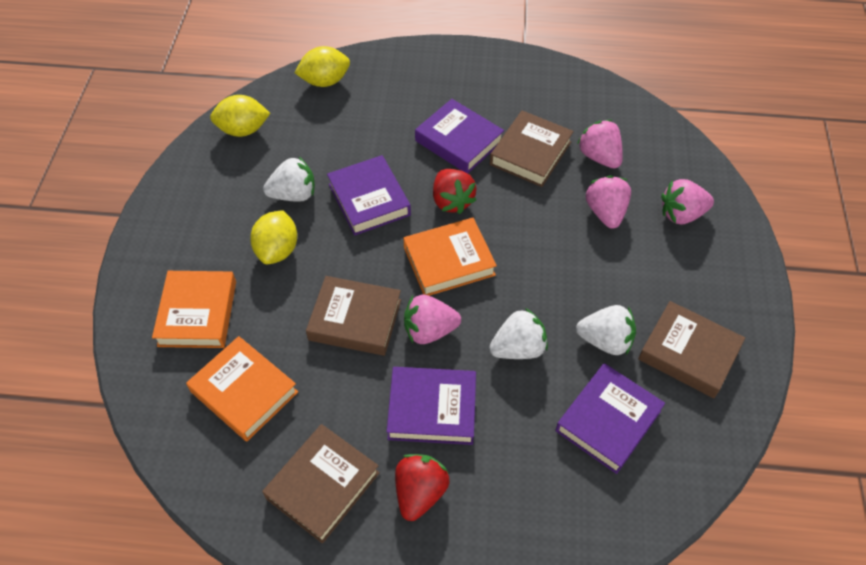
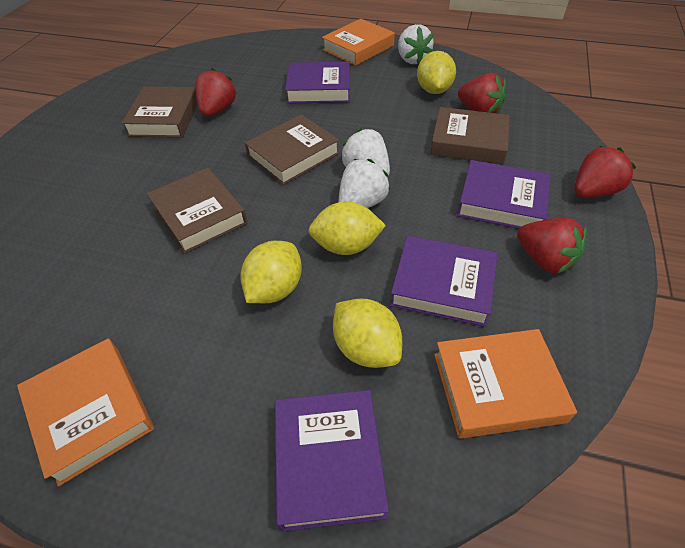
pink strawberry: 4 -> 0
red strawberry: 2 -> 4
yellow lemon: 3 -> 4

